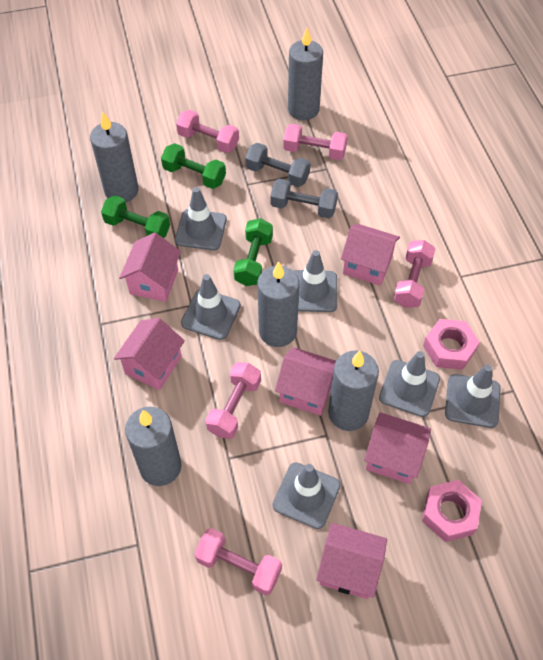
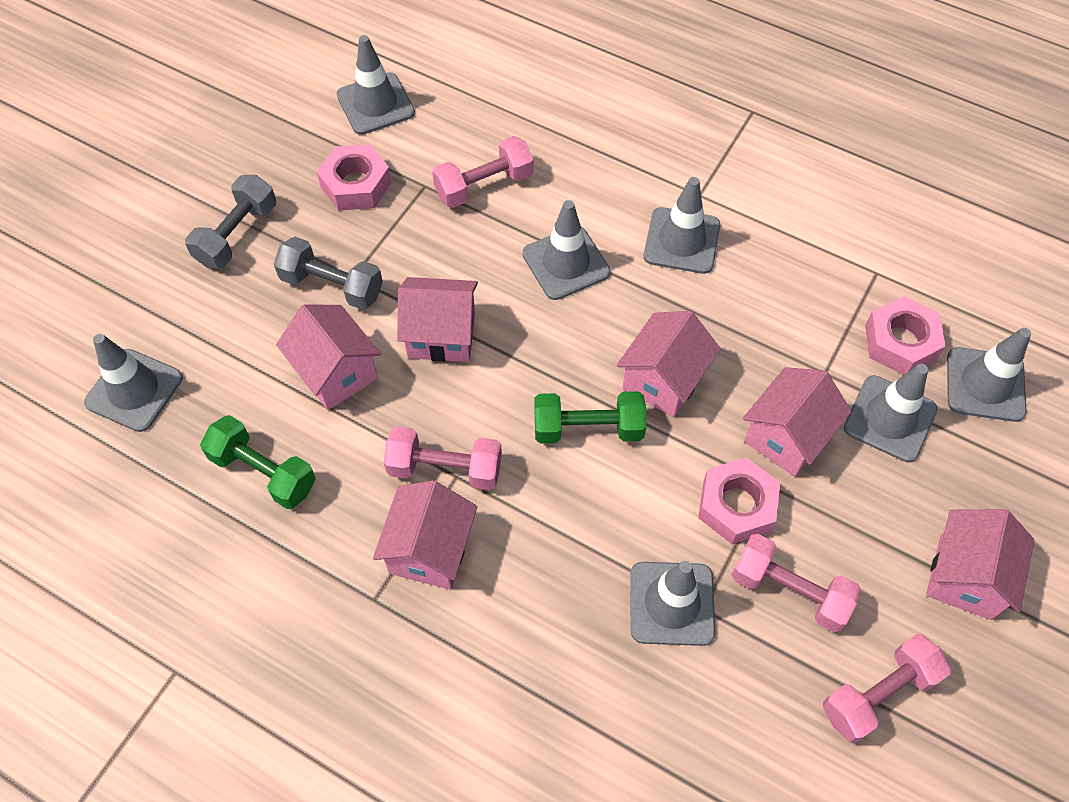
green dumbbell: 3 -> 2
grey candle: 5 -> 0
grey traffic cone: 6 -> 7
pink dumbbell: 5 -> 4
pink nut: 2 -> 3

